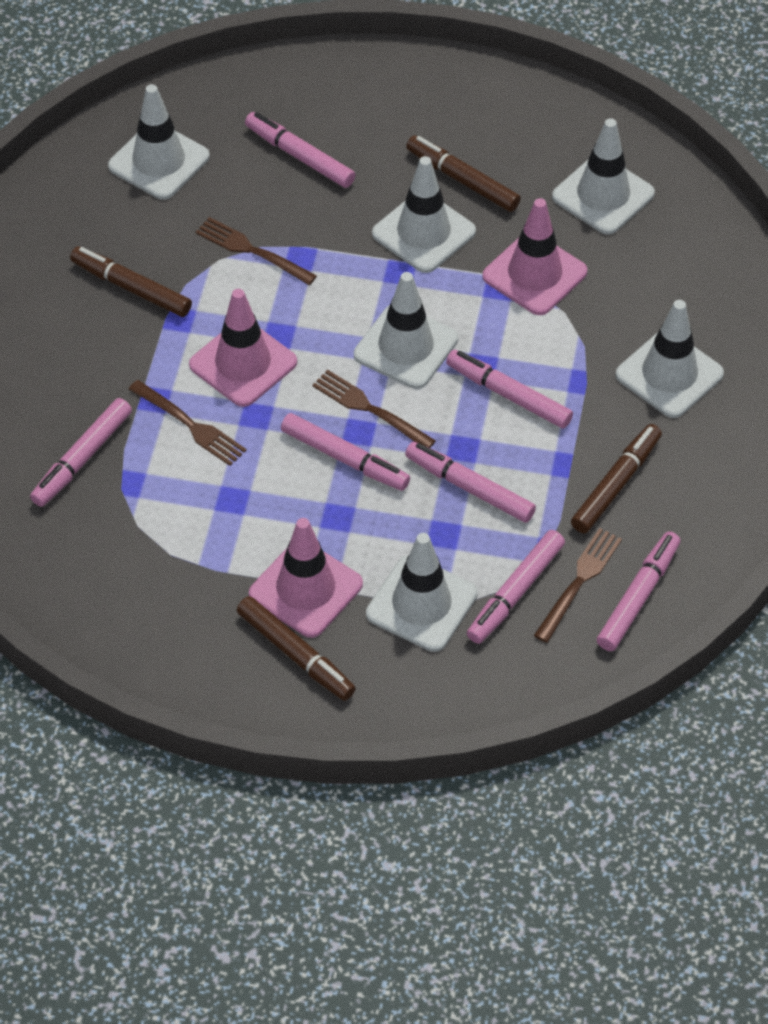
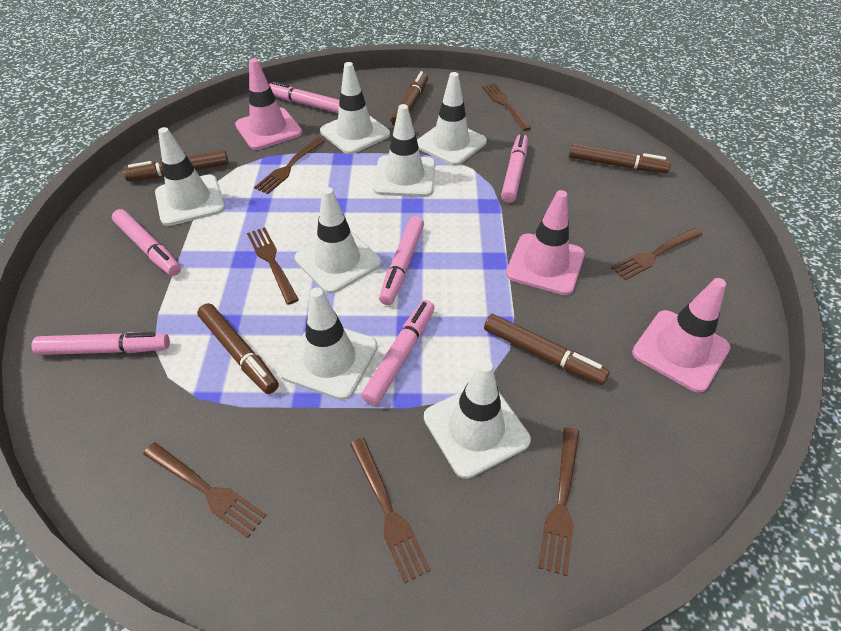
brown fork: 4 -> 7
brown marker: 4 -> 5
pink marker: 7 -> 6
white traffic cone: 6 -> 7

